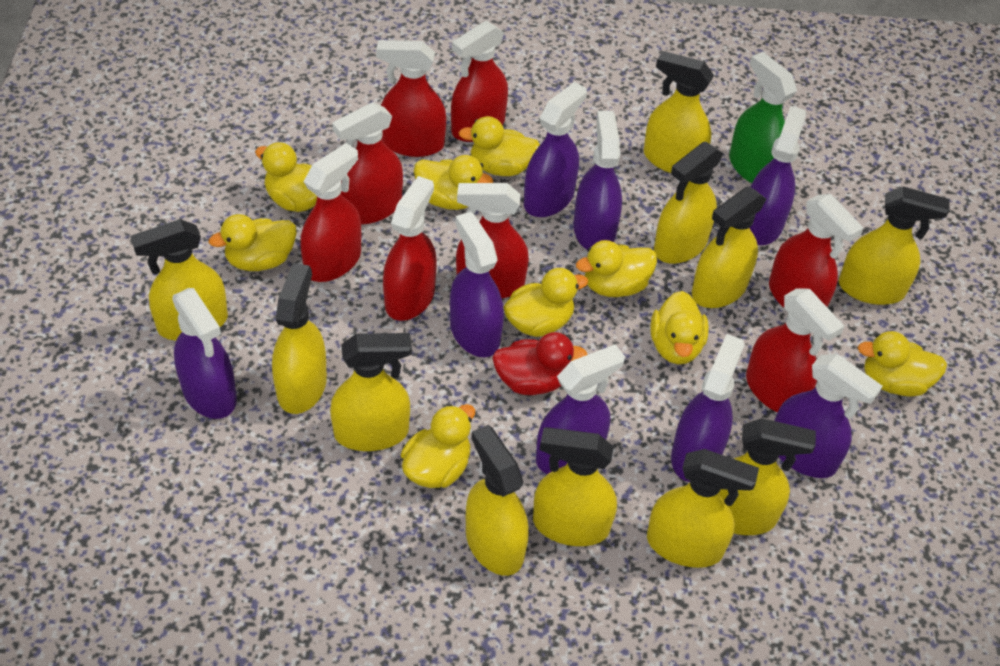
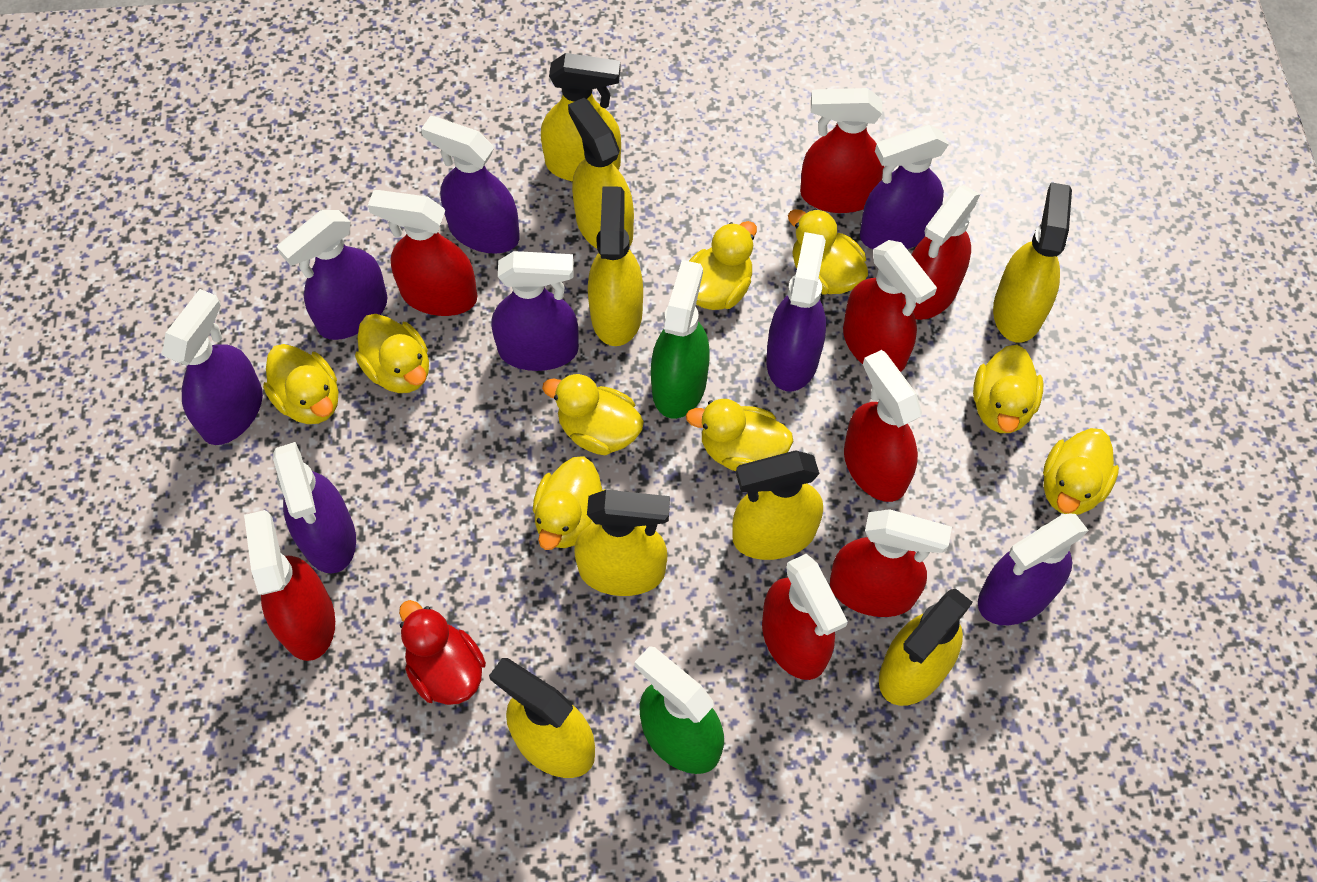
green spray bottle: 1 -> 2
yellow spray bottle: 11 -> 8

